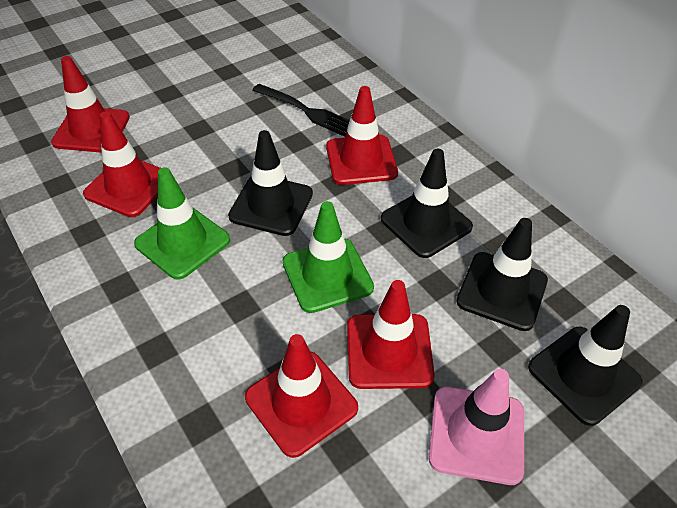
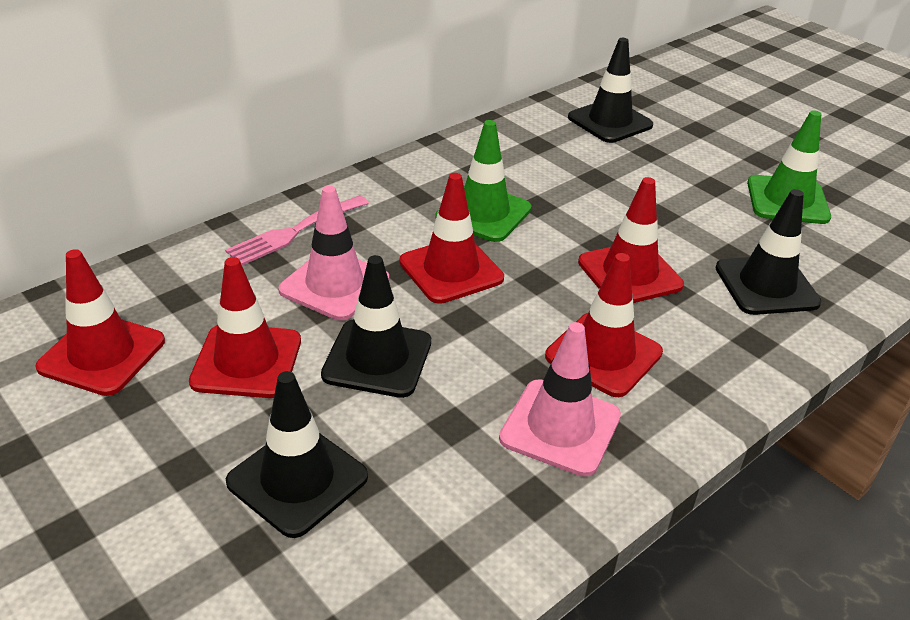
black fork: 1 -> 0
pink fork: 0 -> 1
pink traffic cone: 1 -> 2

